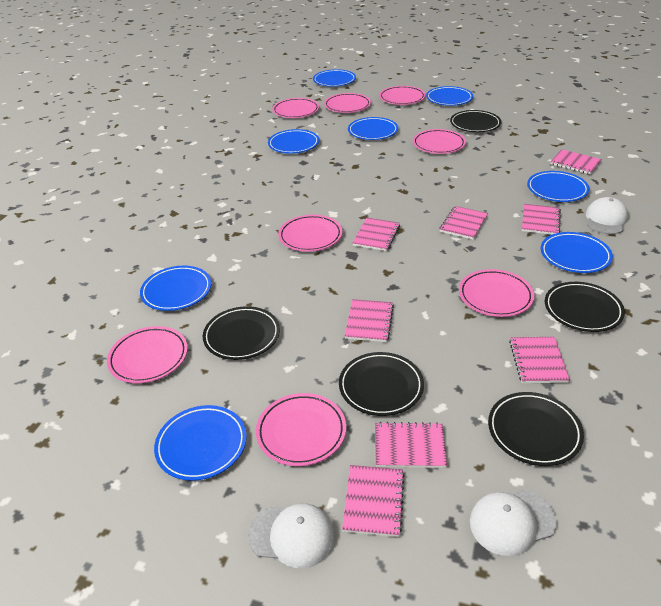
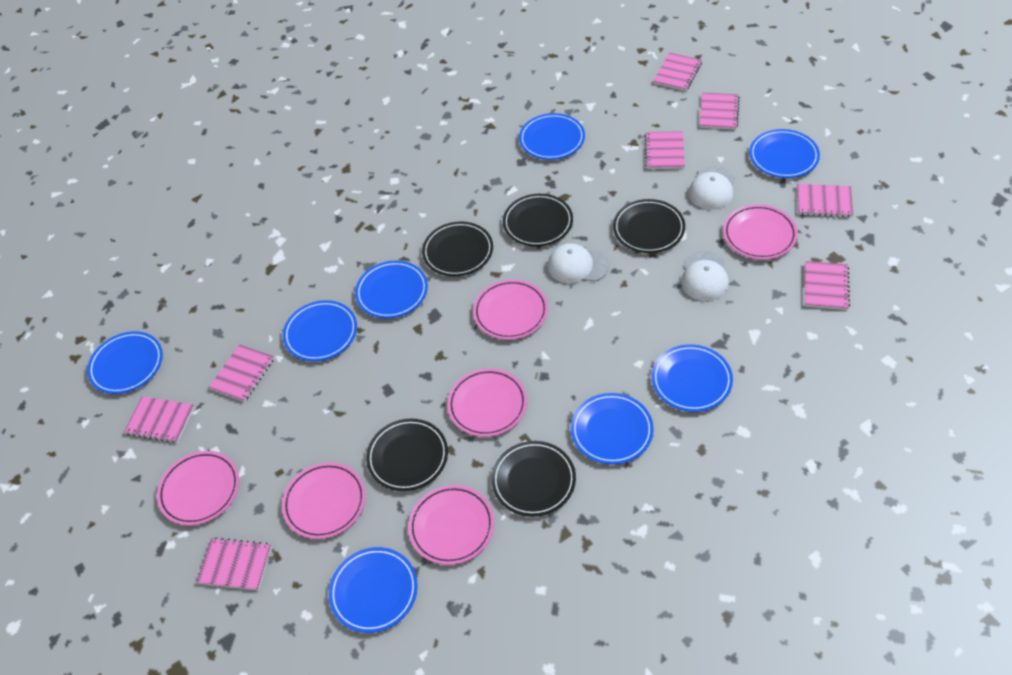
pink plate: 8 -> 6

